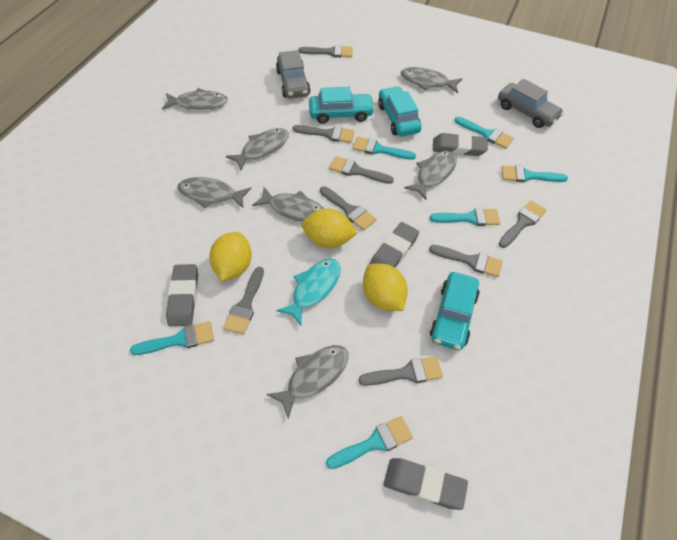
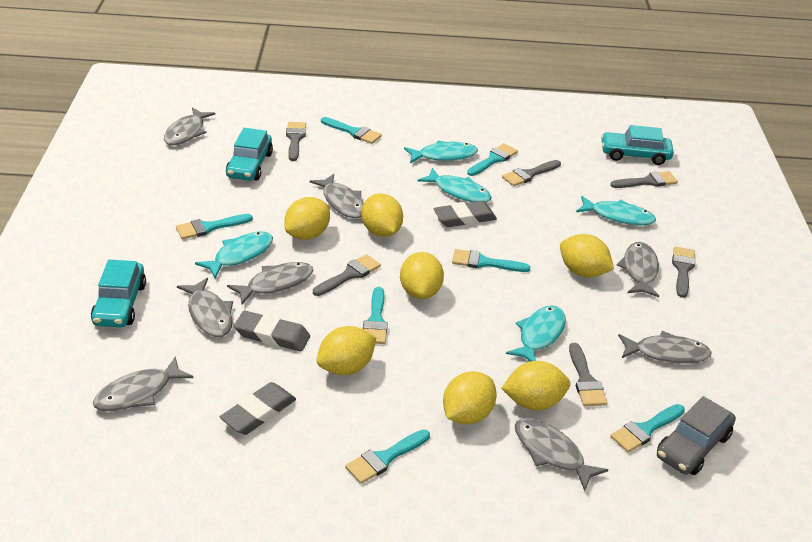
grey brush: 8 -> 6
grey car: 2 -> 1
grey eraser: 4 -> 3
grey fish: 7 -> 8
turquoise brush: 6 -> 7
turquoise fish: 1 -> 5
yellow lemon: 3 -> 7

